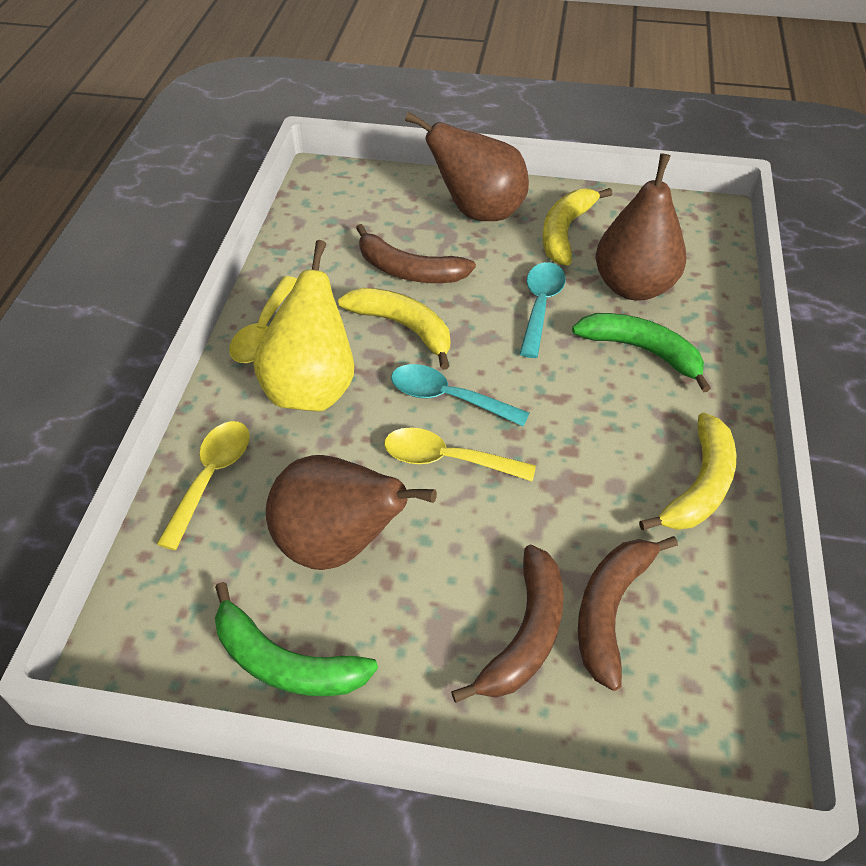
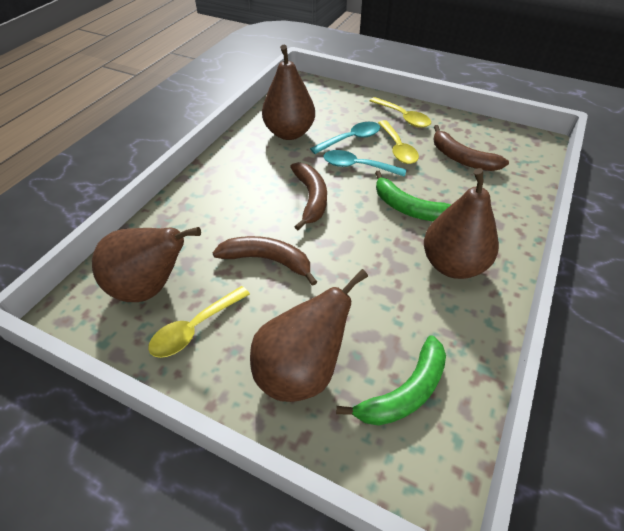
brown pear: 3 -> 4
yellow banana: 3 -> 0
yellow pear: 1 -> 0

